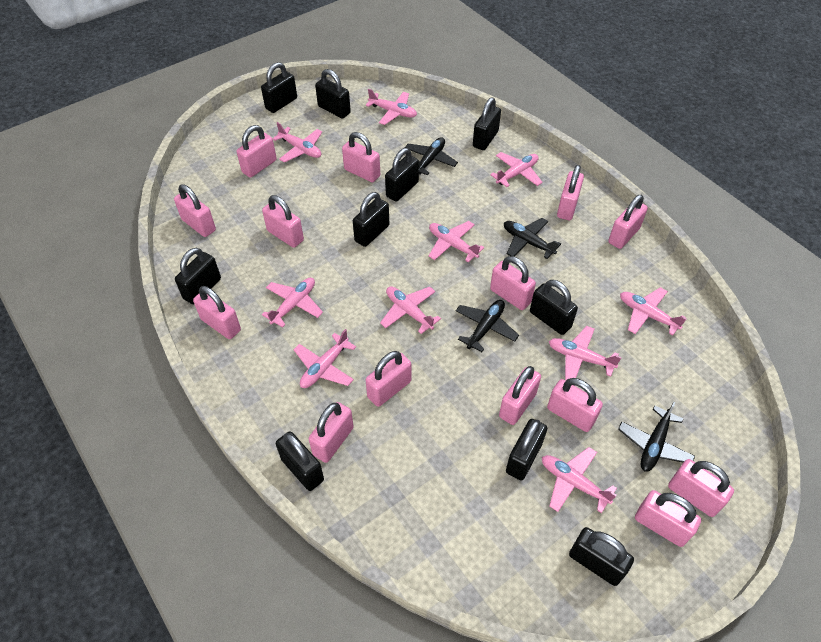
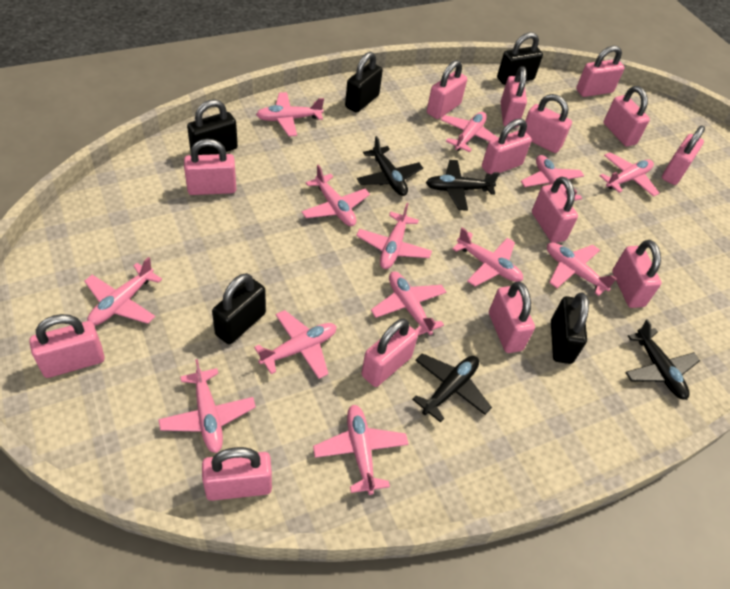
black padlock: 10 -> 5
pink plane: 10 -> 13

